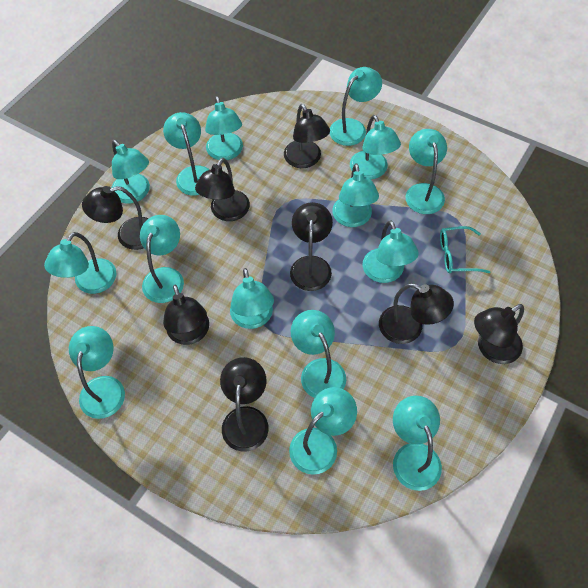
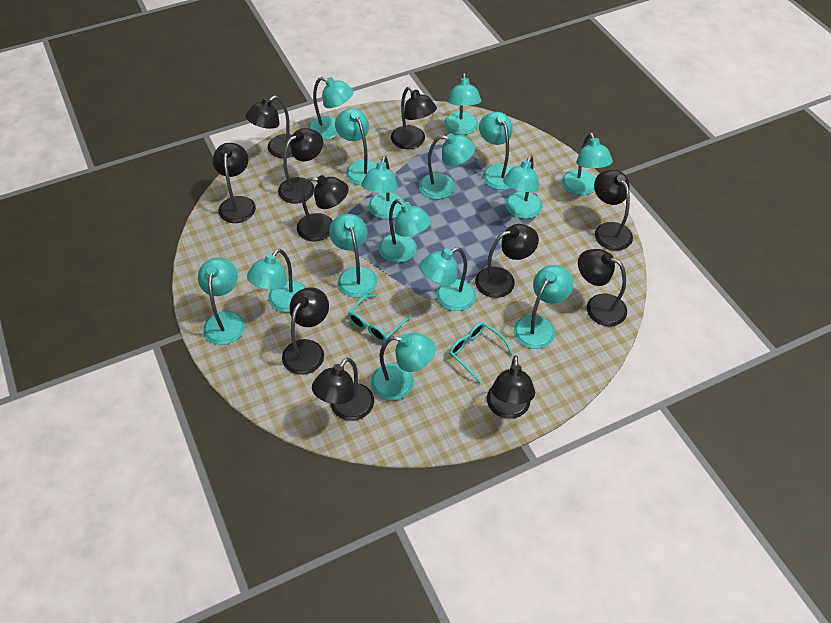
black lamp: 8 -> 11
turquoise glasses: 1 -> 2

